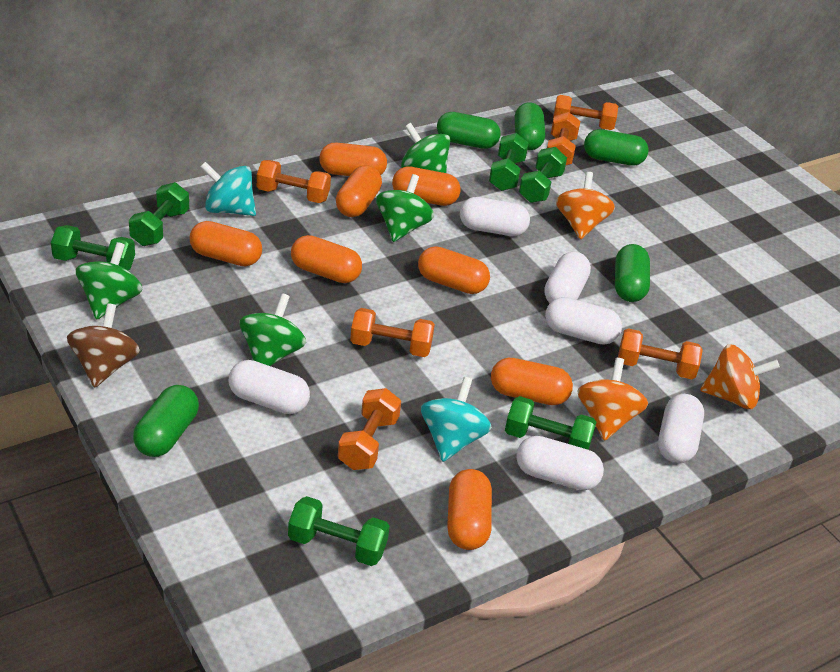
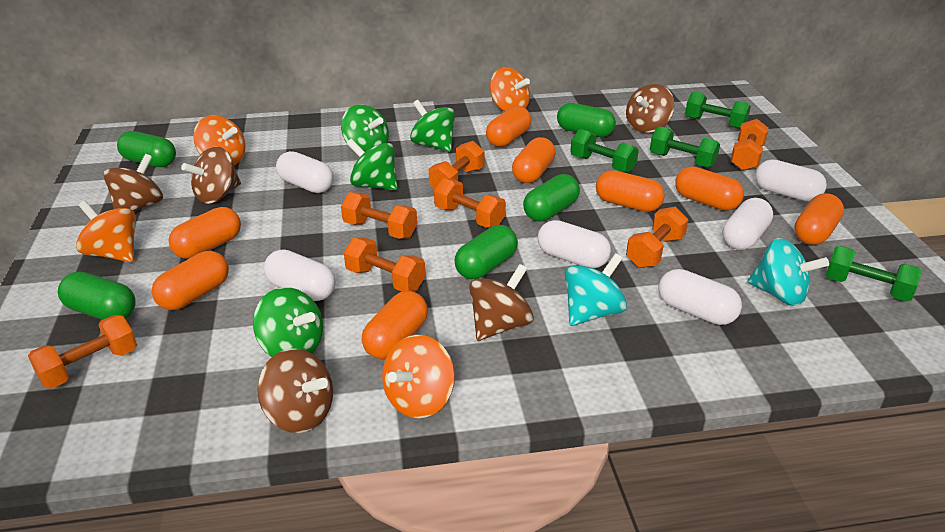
brown spinning top: 1 -> 5
green dumbbell: 6 -> 4
orange dumbbell: 6 -> 7
orange spinning top: 3 -> 4

